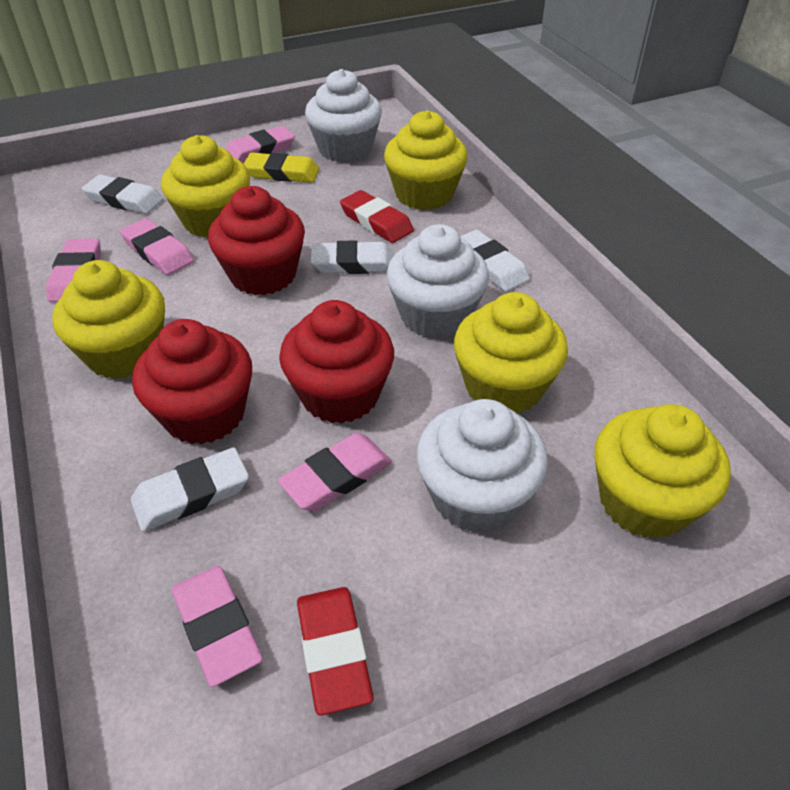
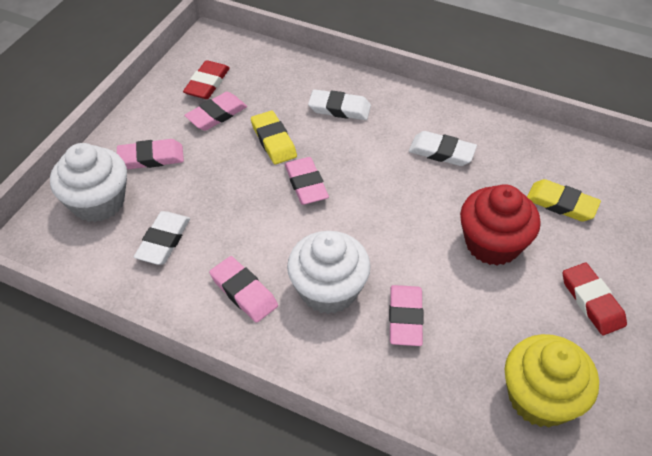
red cupcake: 3 -> 1
white cupcake: 3 -> 2
white eraser: 4 -> 3
yellow cupcake: 5 -> 1
yellow eraser: 1 -> 2

